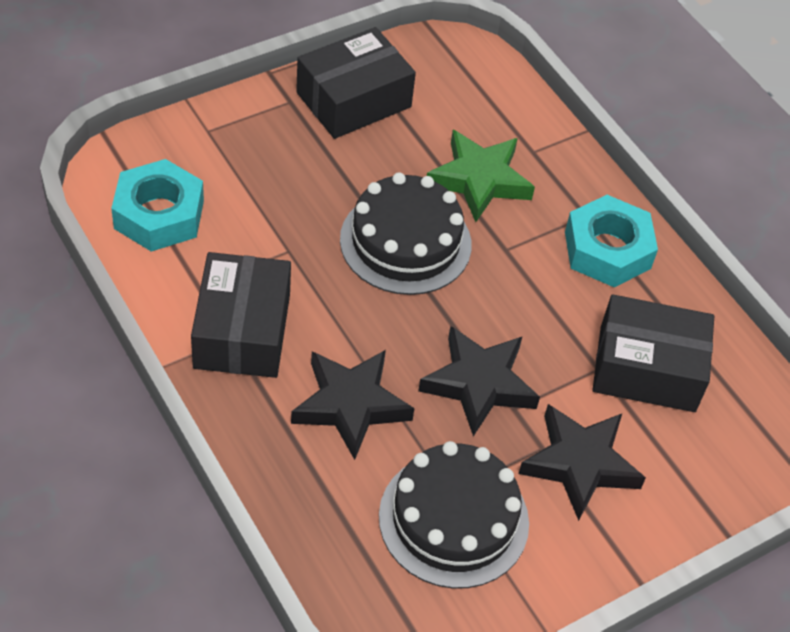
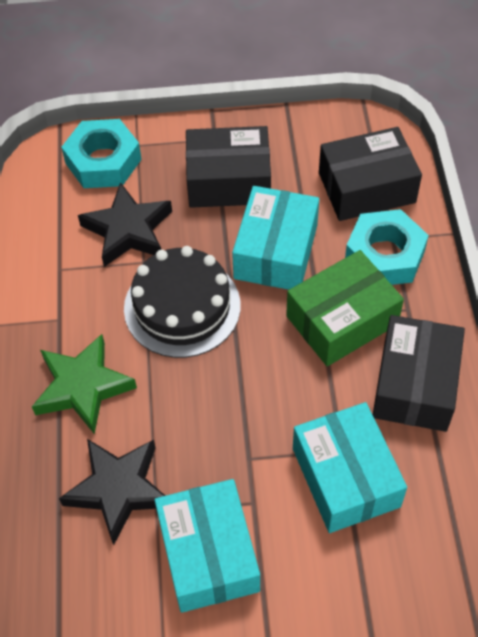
black cake: 2 -> 1
black star: 3 -> 2
green box: 0 -> 1
turquoise box: 0 -> 3

